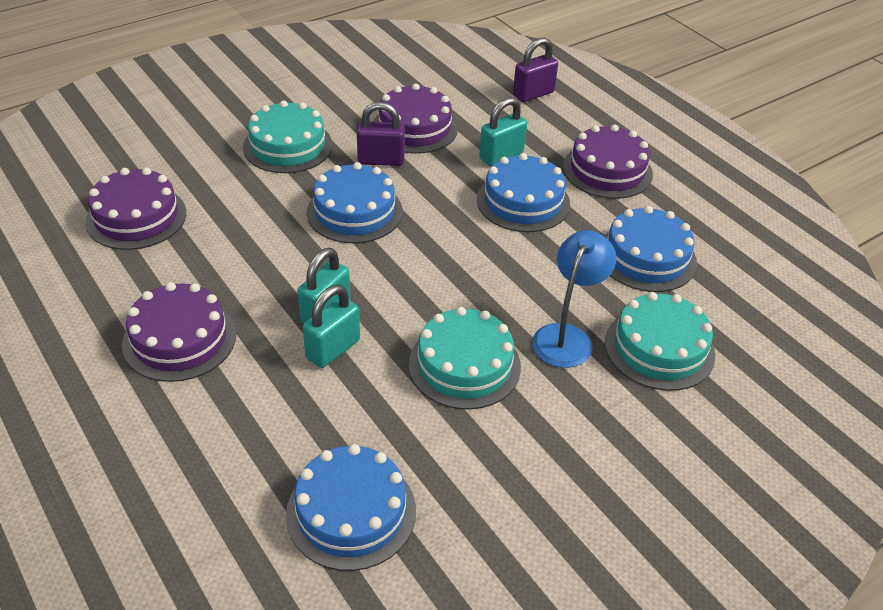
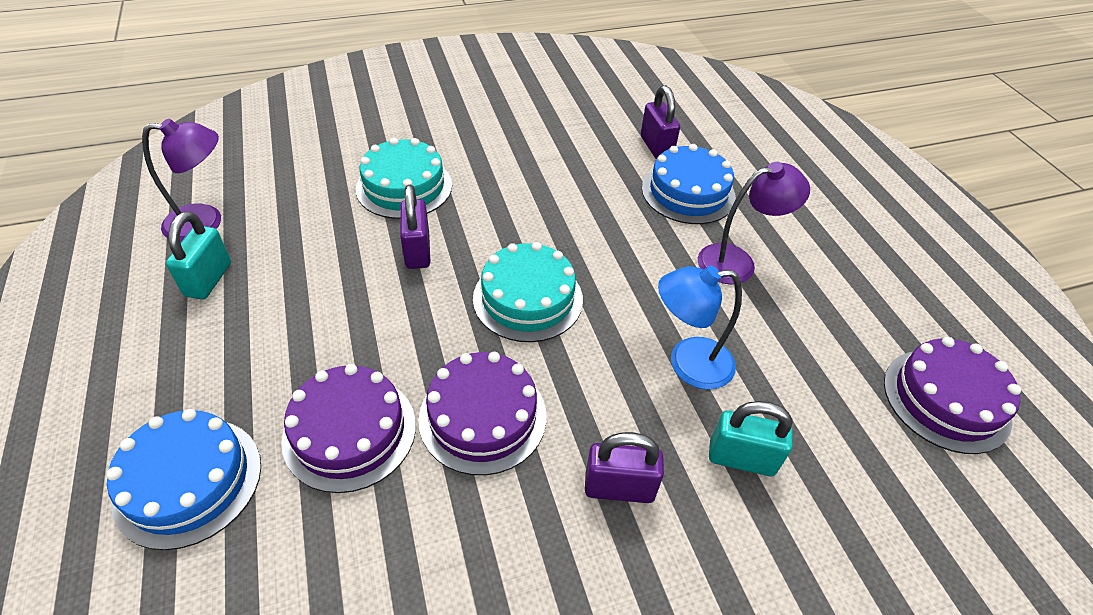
blue cake: 4 -> 2
purple cake: 4 -> 3
purple lamp: 0 -> 2
purple padlock: 2 -> 3
turquoise cake: 3 -> 2
turquoise padlock: 3 -> 2

